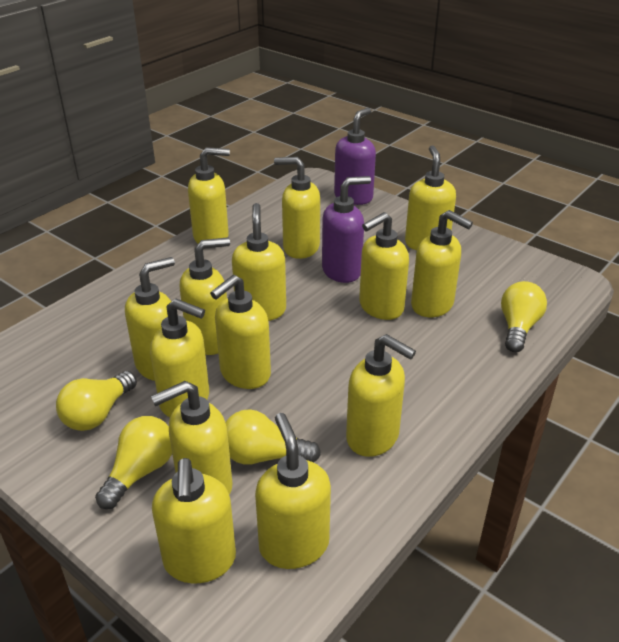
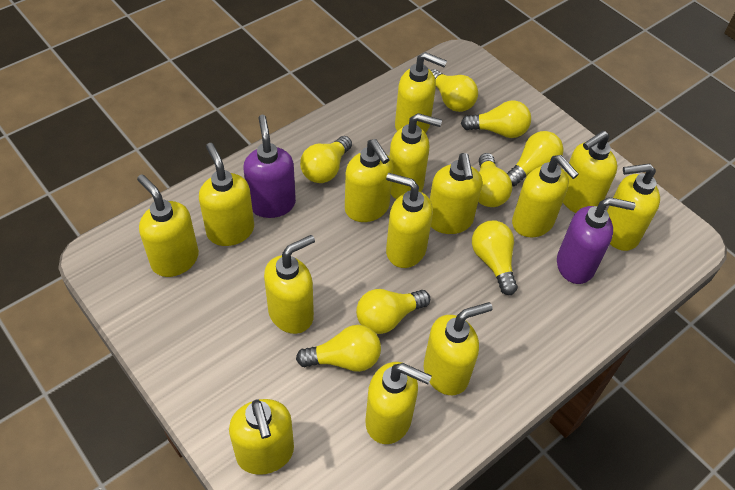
yellow light bulb: 4 -> 8

